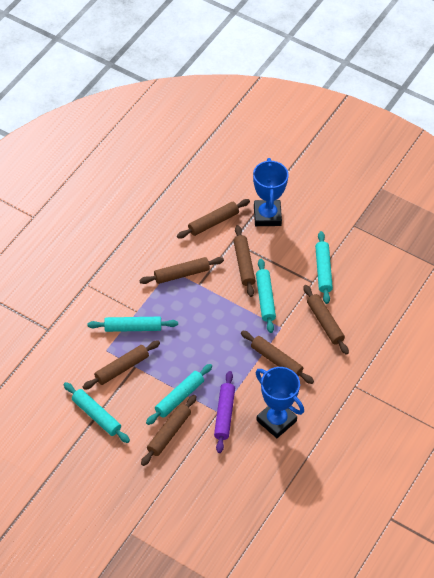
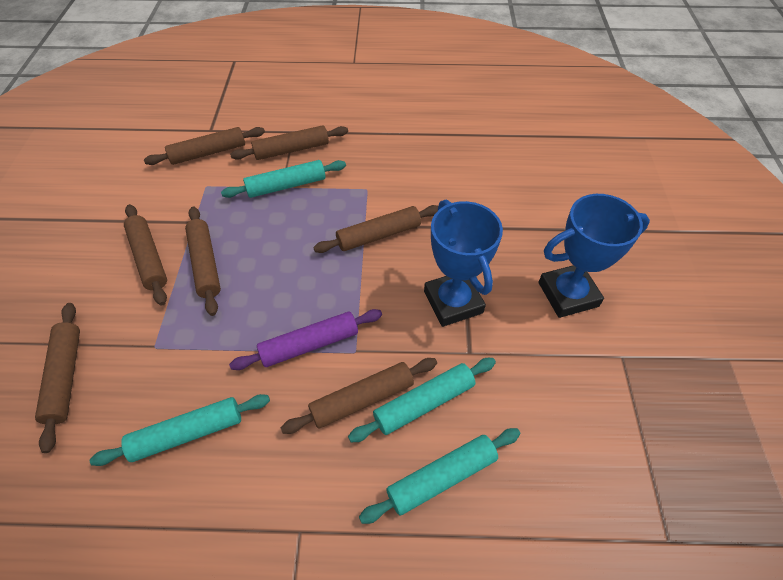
turquoise rolling pin: 5 -> 4

